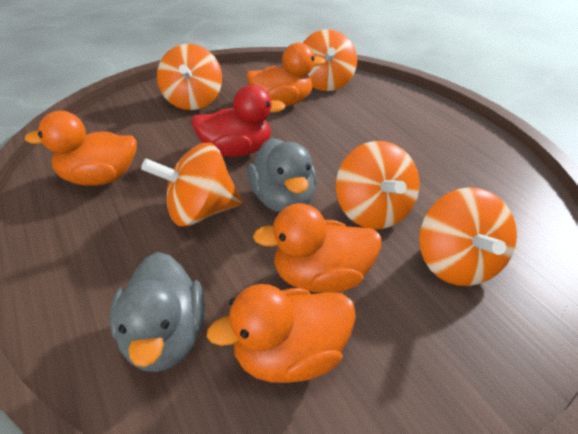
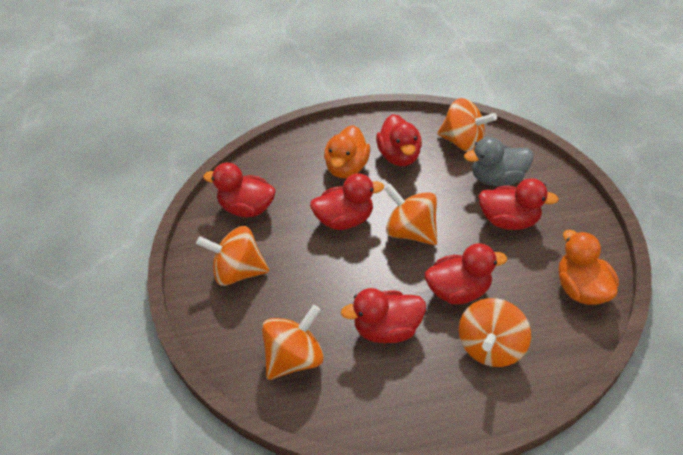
grey duck: 2 -> 1
orange duck: 4 -> 2
red duck: 1 -> 6

